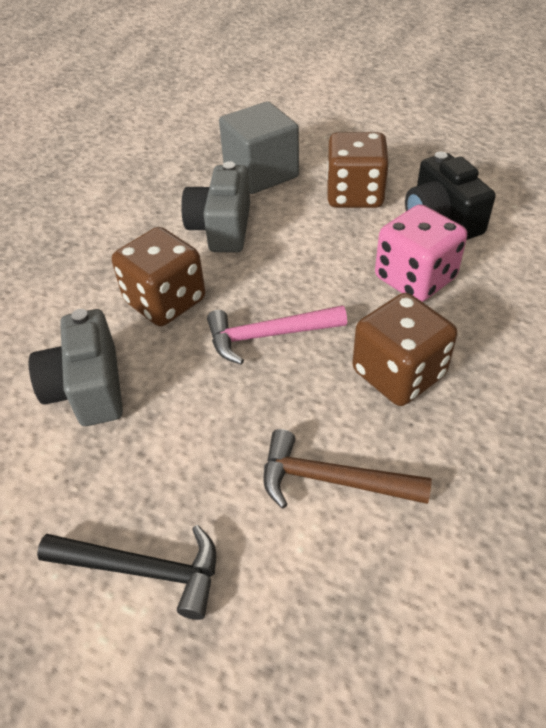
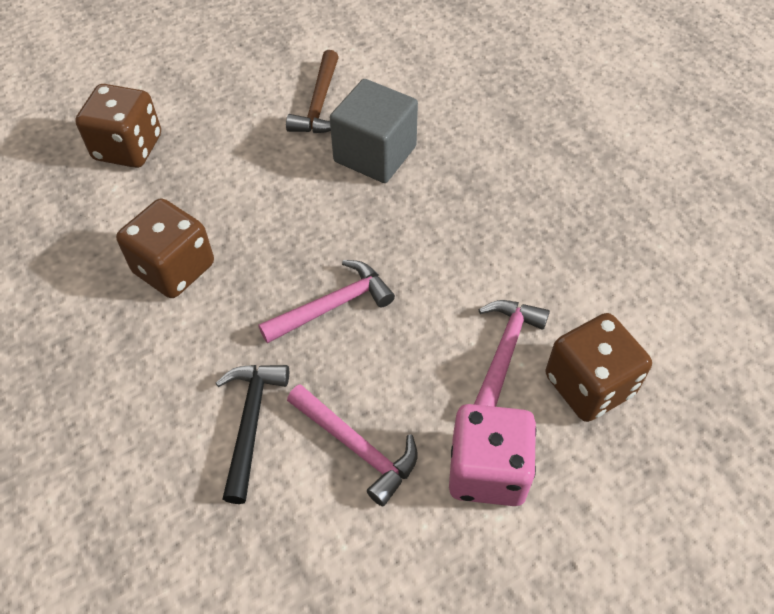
black camera: 1 -> 0
grey camera: 2 -> 0
pink hammer: 1 -> 3

